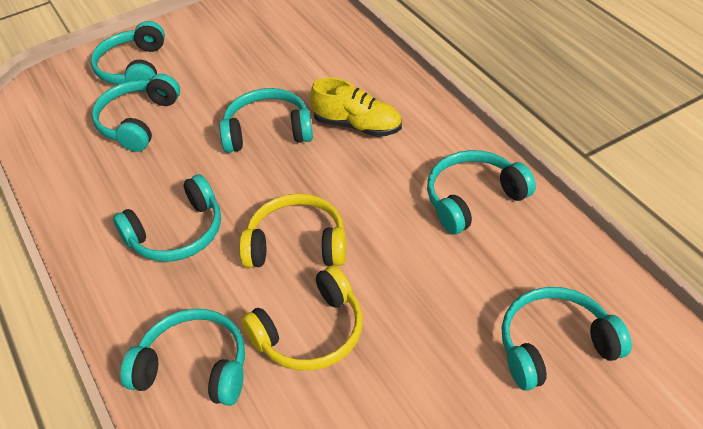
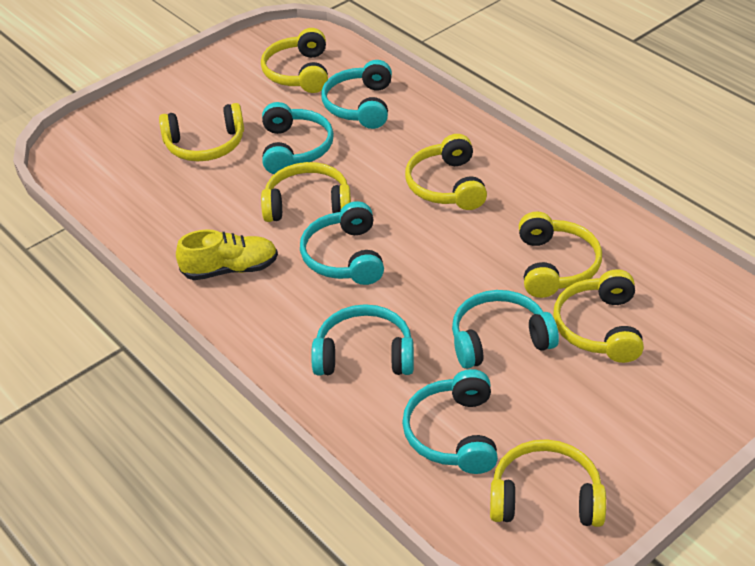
turquoise headphones: 7 -> 6
yellow headphones: 2 -> 7

